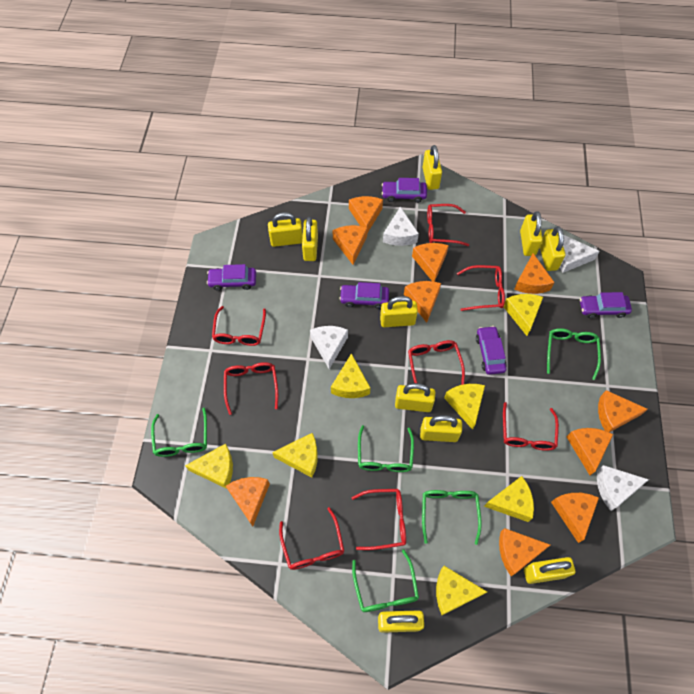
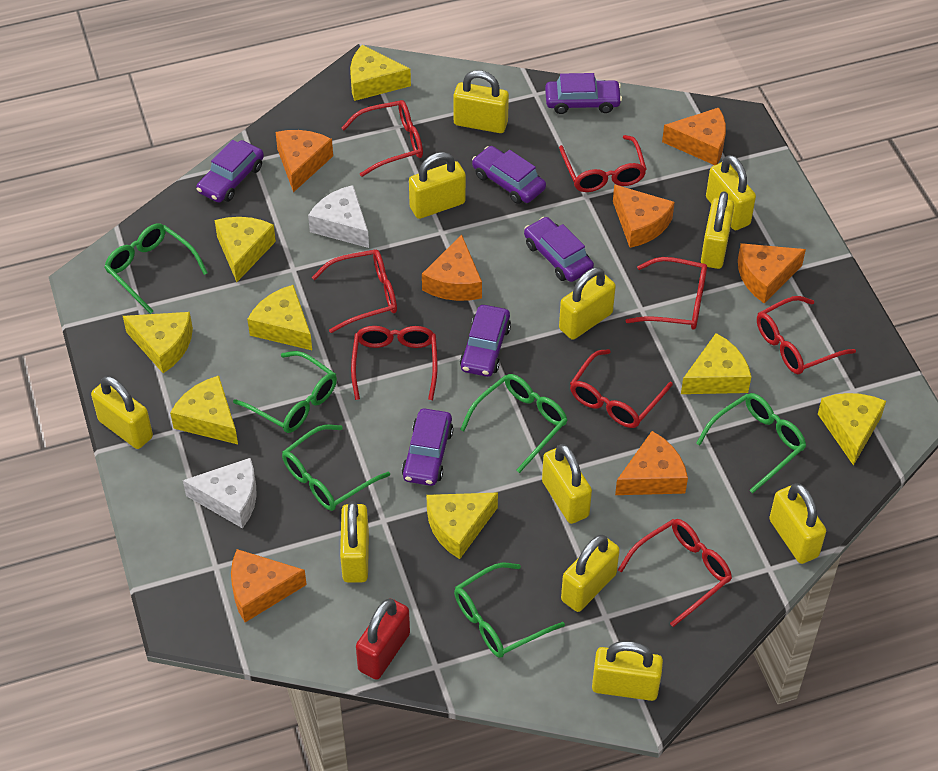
green glasses: 5 -> 6
orange cheese: 10 -> 7
purple car: 5 -> 6
red padlock: 0 -> 1
white cheese: 4 -> 2
yellow cheese: 7 -> 8
yellow padlock: 10 -> 11

